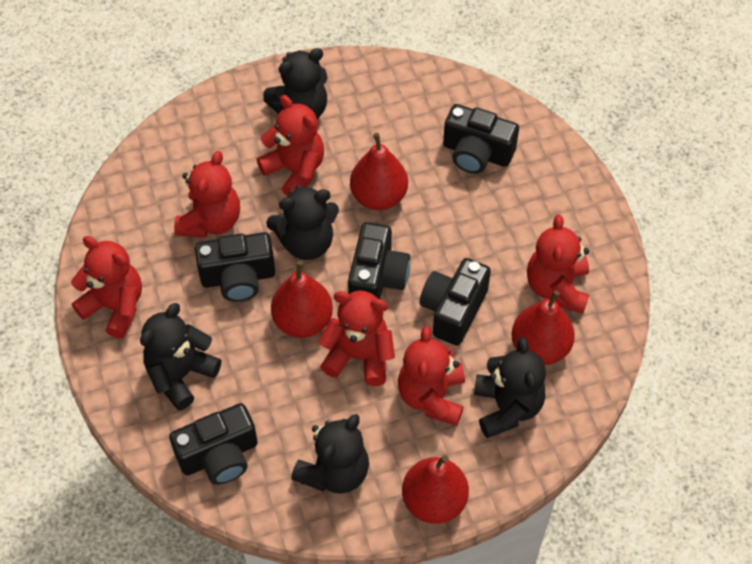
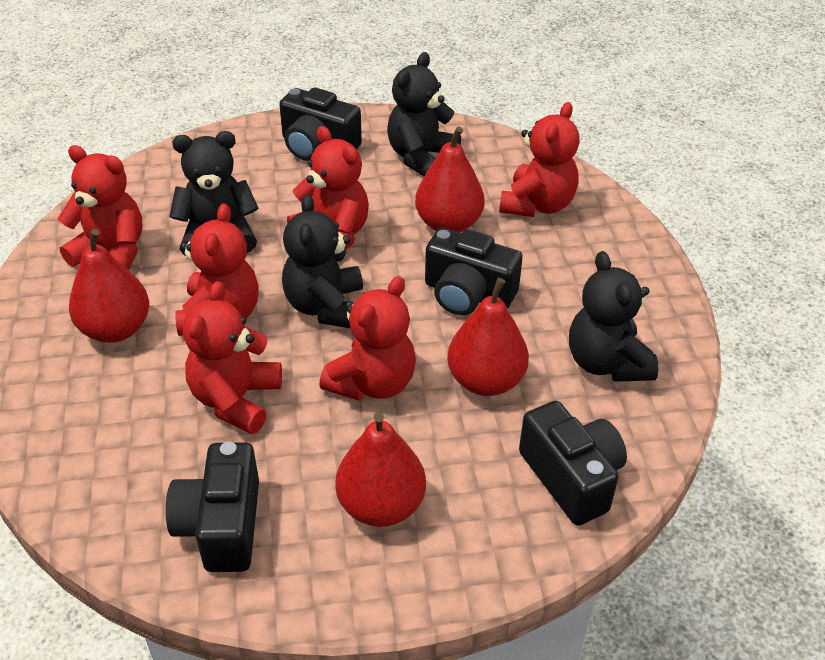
black camera: 5 -> 4
black teddy bear: 5 -> 4

